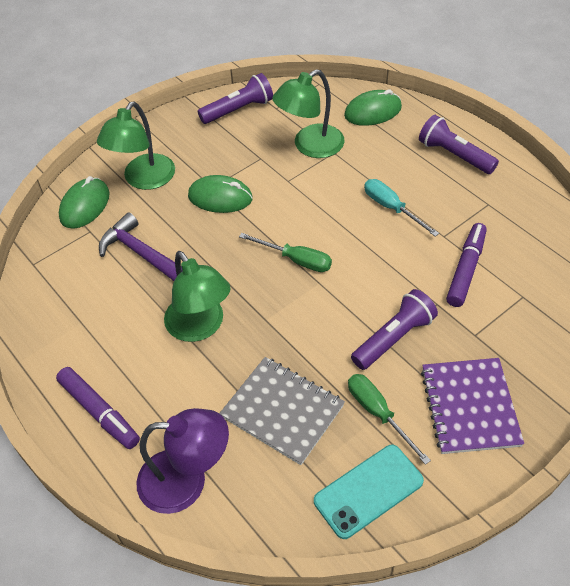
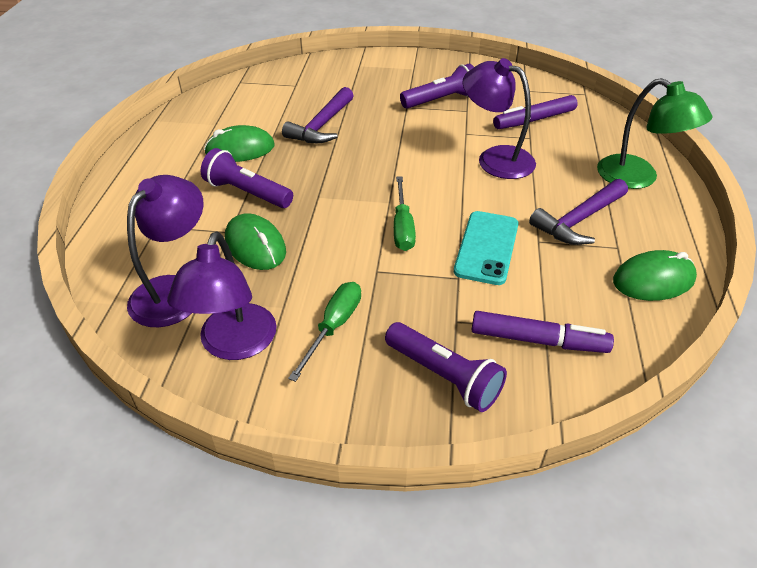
green lamp: 3 -> 1
grey notebook: 1 -> 0
purple hammer: 1 -> 2
purple lamp: 1 -> 3
purple notebook: 1 -> 0
turquoise screwdriver: 1 -> 0

